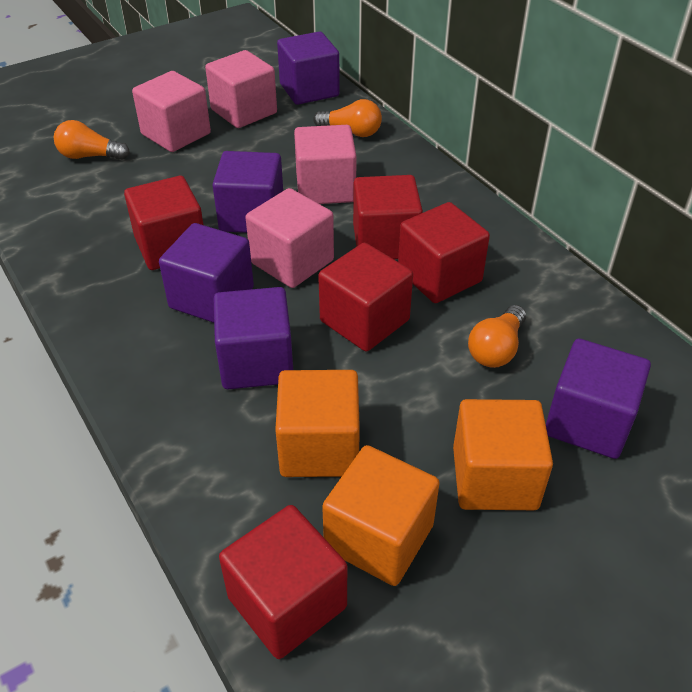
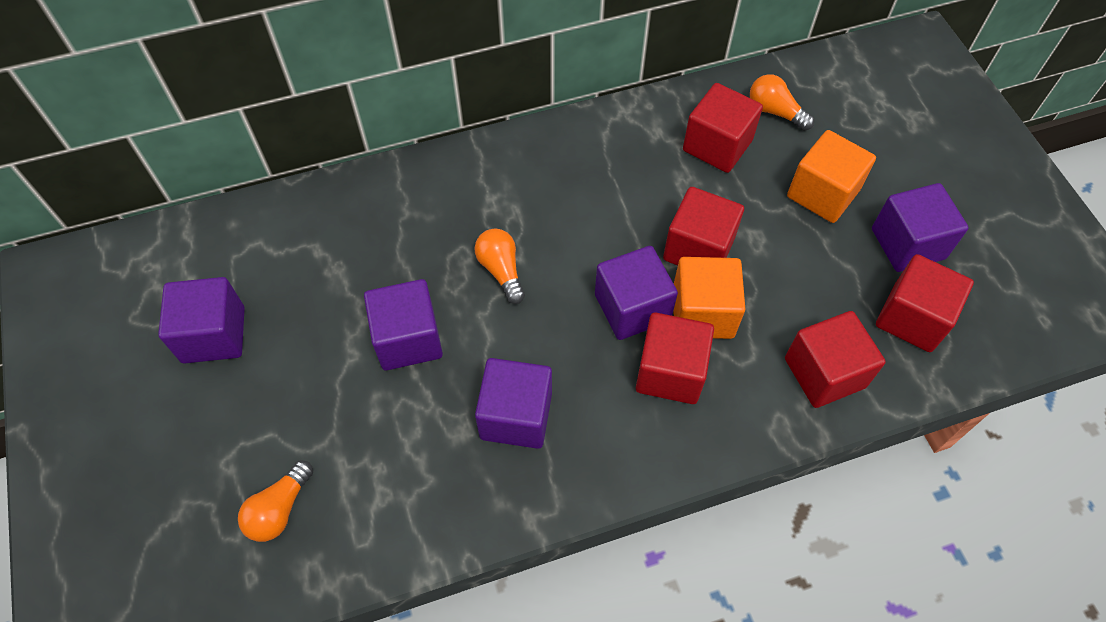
orange cube: 3 -> 2
pink cube: 4 -> 0

